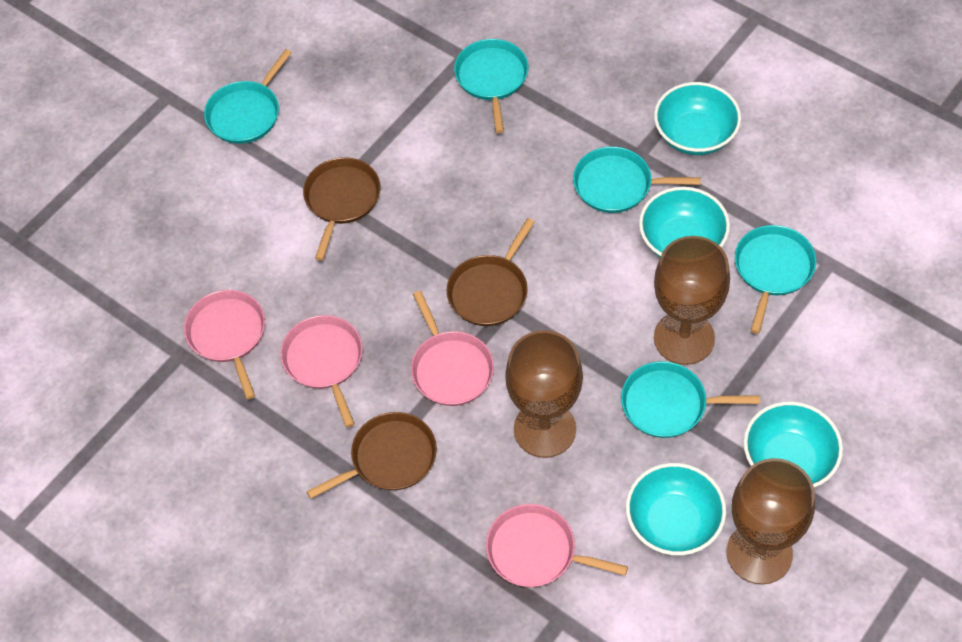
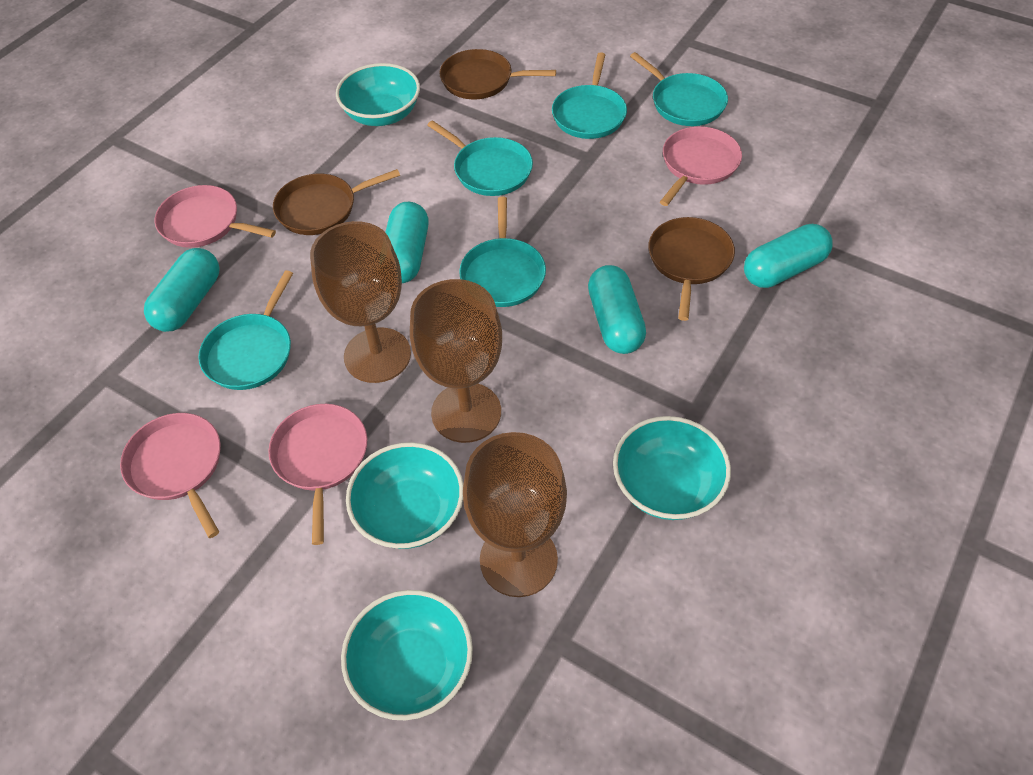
turquoise capsule: 0 -> 4

